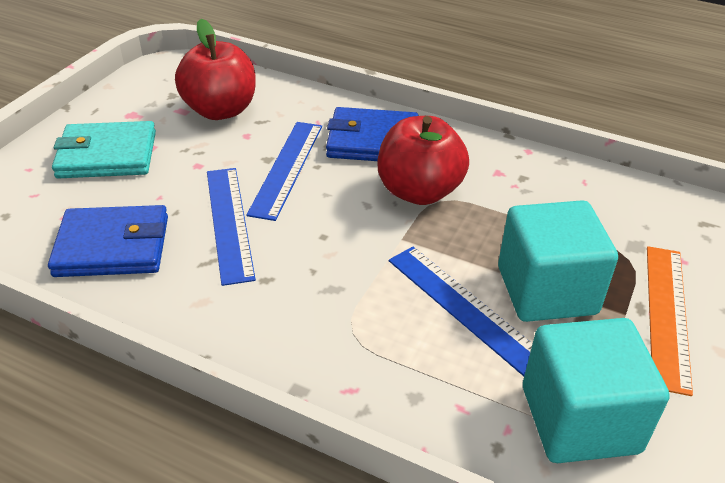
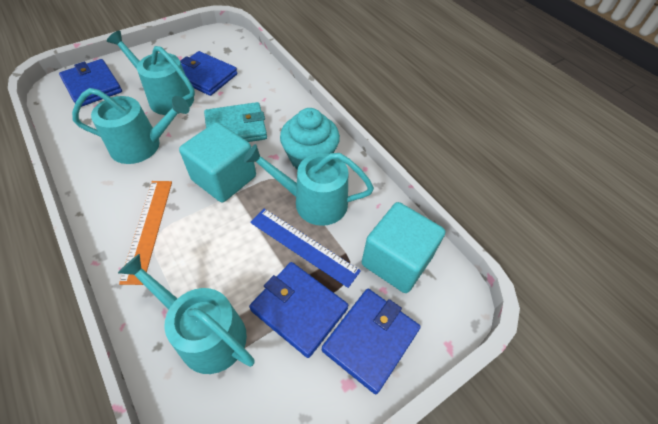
blue ruler: 3 -> 1
blue wallet: 2 -> 4
red apple: 2 -> 0
turquoise cupcake: 0 -> 1
turquoise watering can: 0 -> 4

